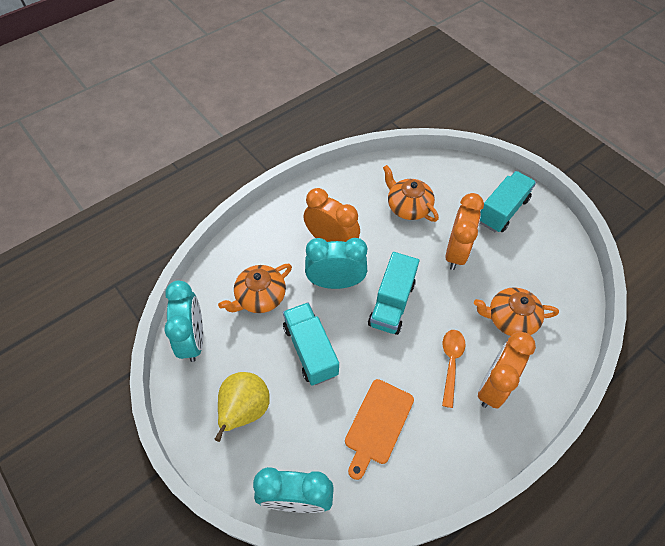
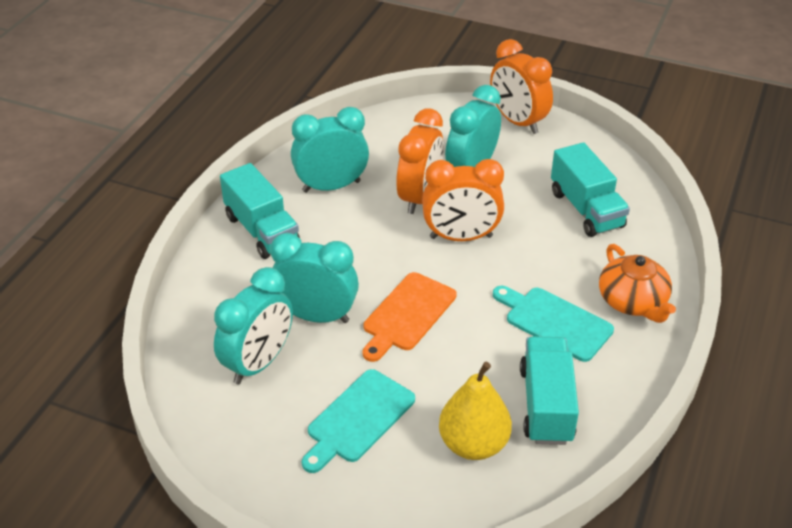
orange spoon: 1 -> 0
orange teapot: 3 -> 1
turquoise clock: 3 -> 4
turquoise cutting board: 0 -> 2

